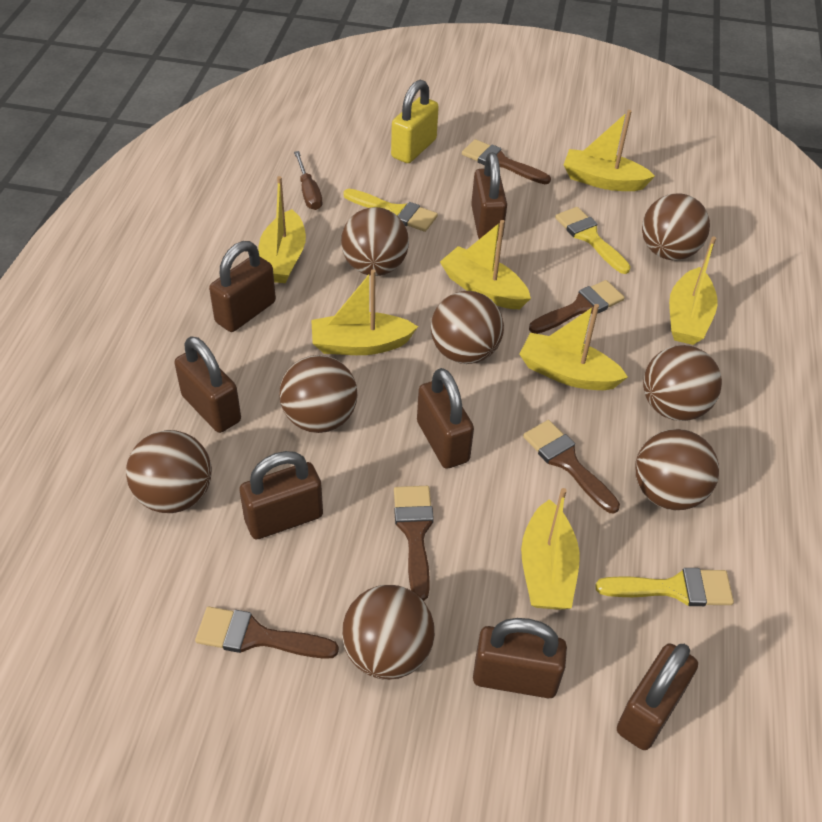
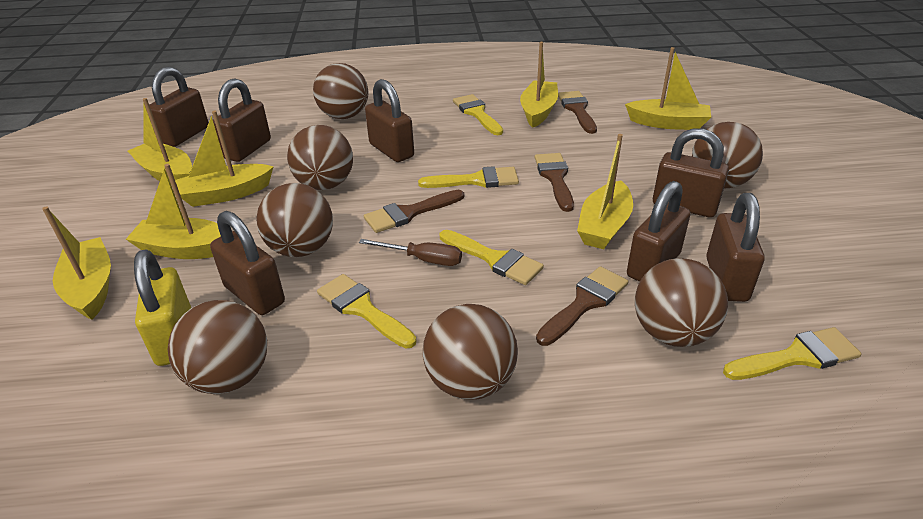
brown ball: 8 -> 7
brown brush: 5 -> 4
yellow brush: 3 -> 5

